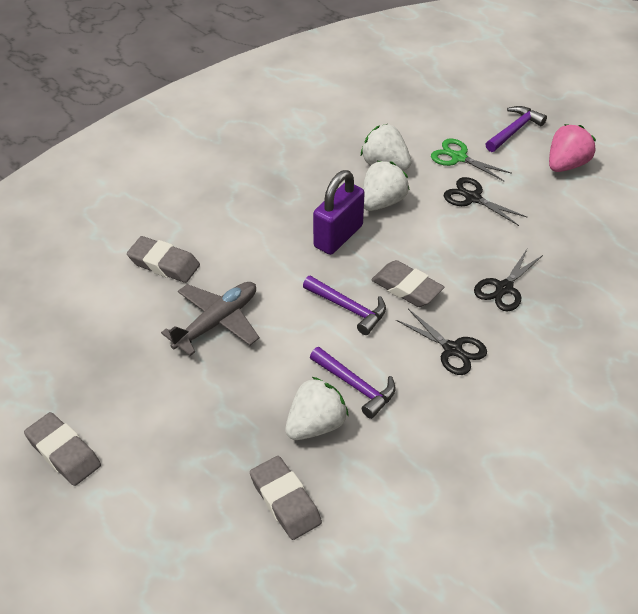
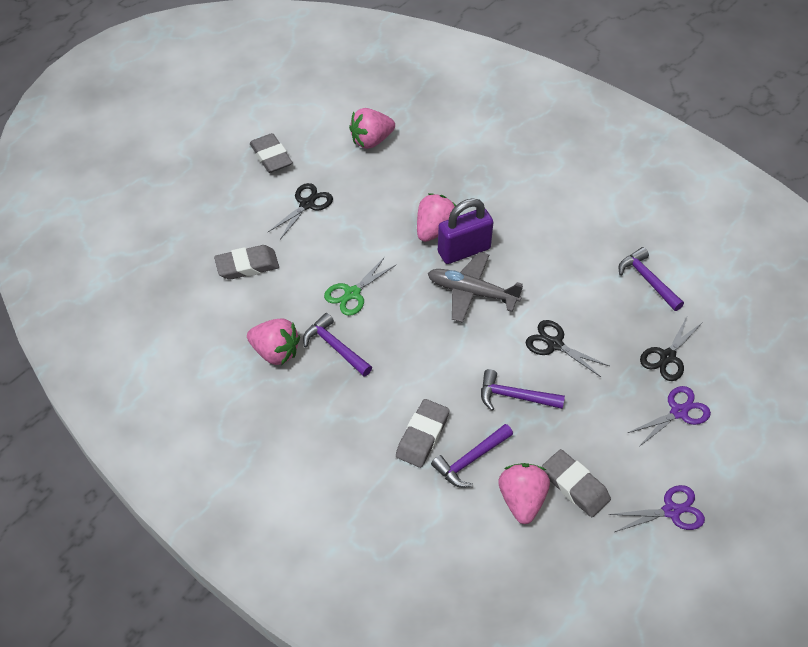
pink strawberry: 1 -> 4
purple hammer: 3 -> 4
purple scissors: 0 -> 2
white strawberry: 3 -> 0

